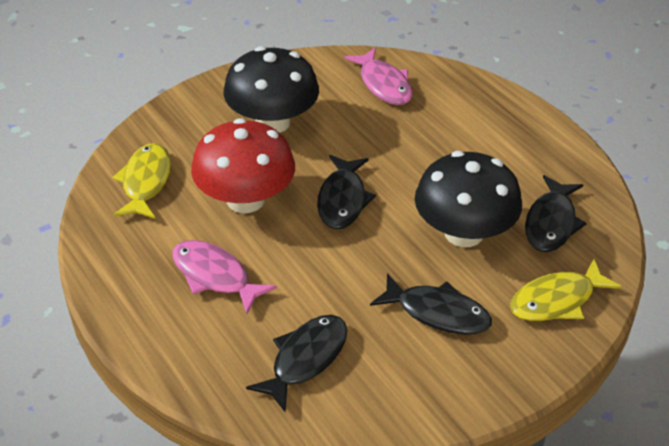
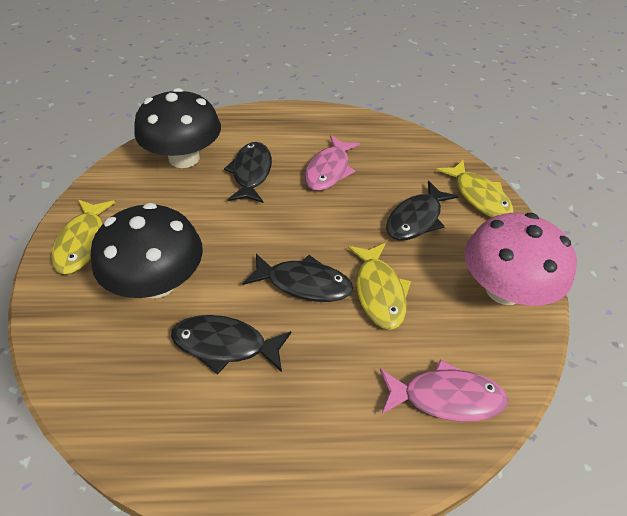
pink mushroom: 0 -> 1
red mushroom: 1 -> 0
yellow fish: 2 -> 3

